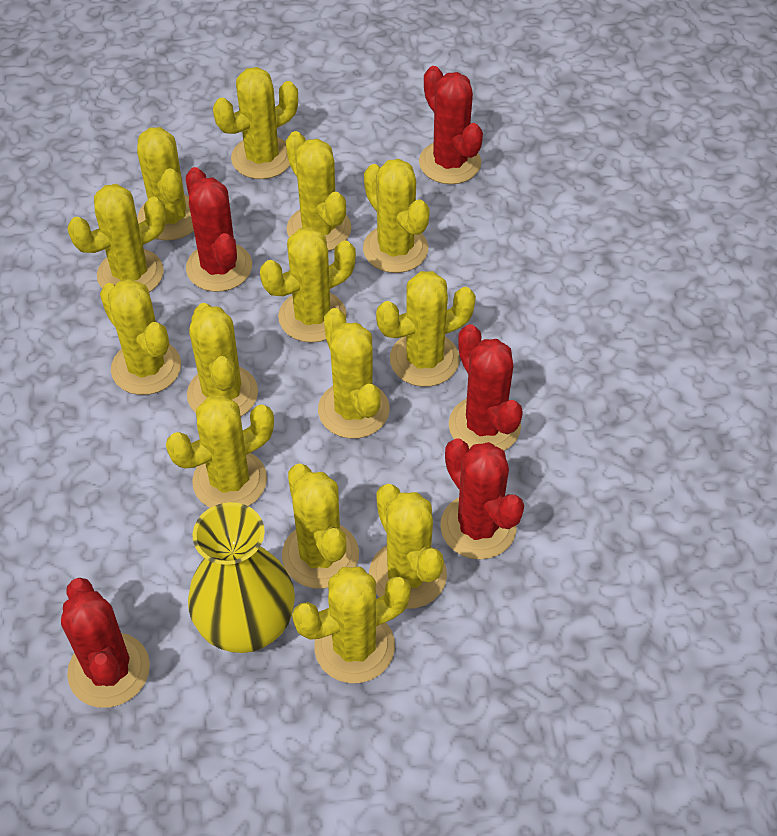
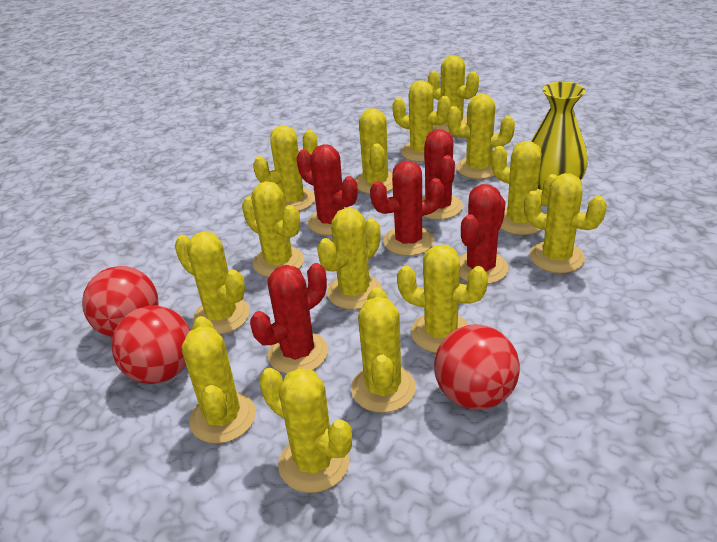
red ball: 0 -> 3

